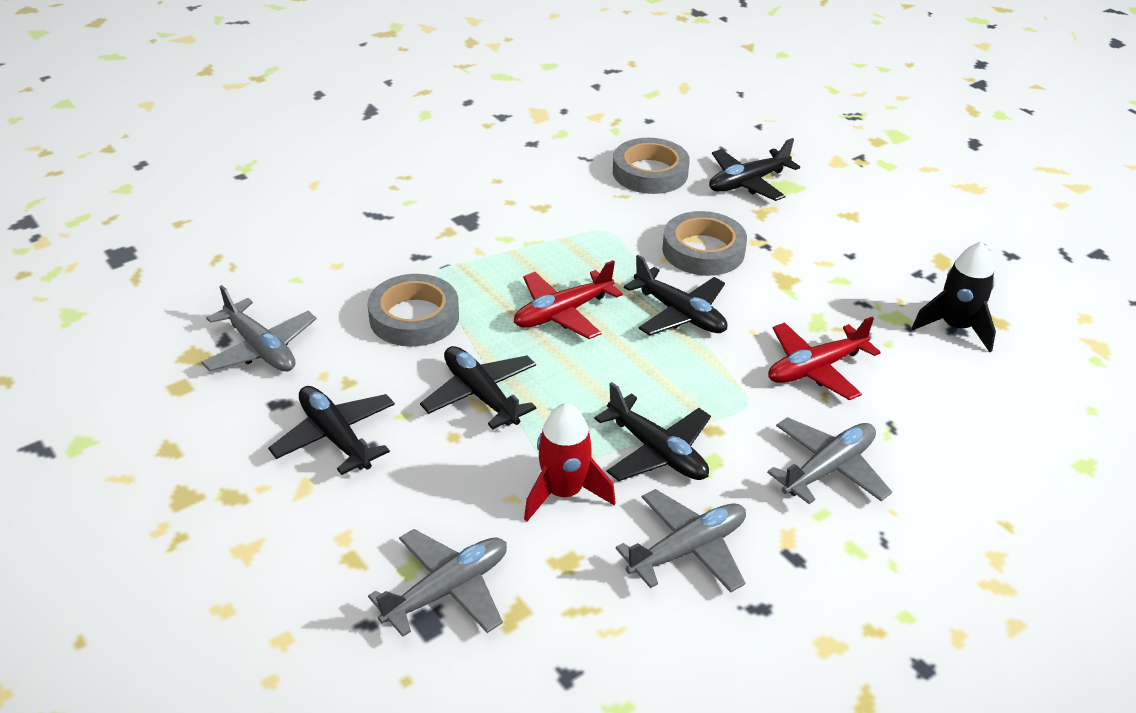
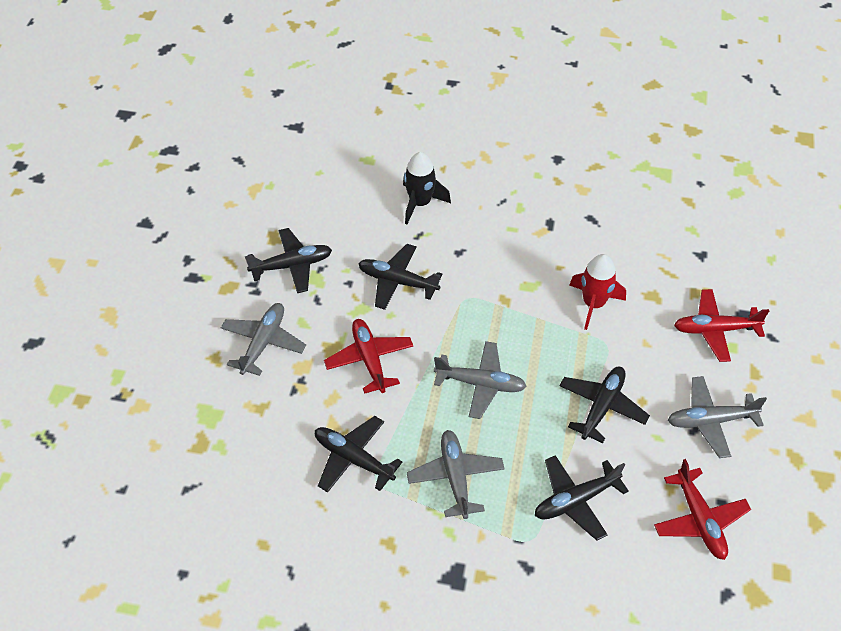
grey tape: 3 -> 0
red plane: 2 -> 3

